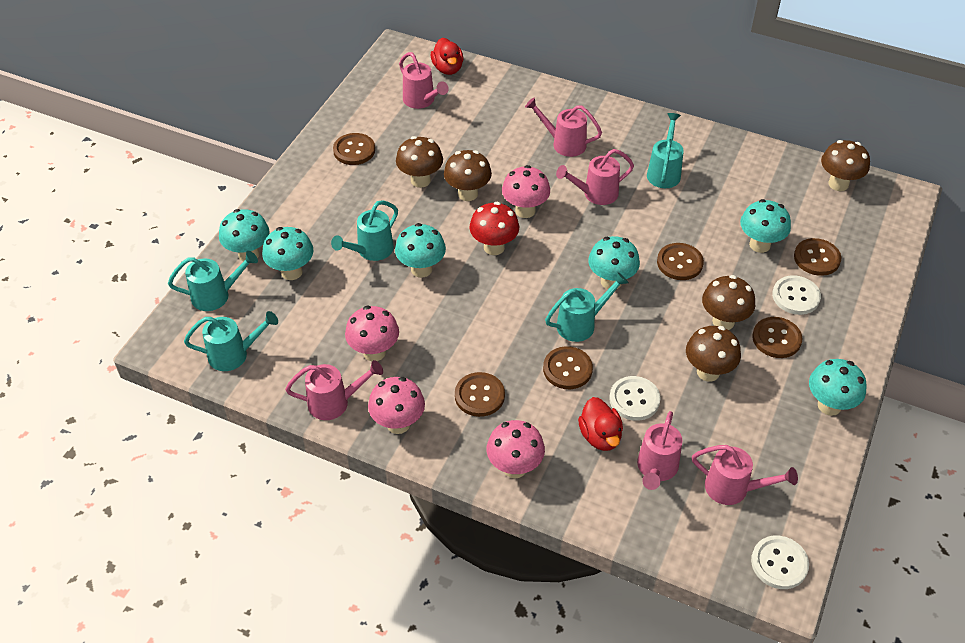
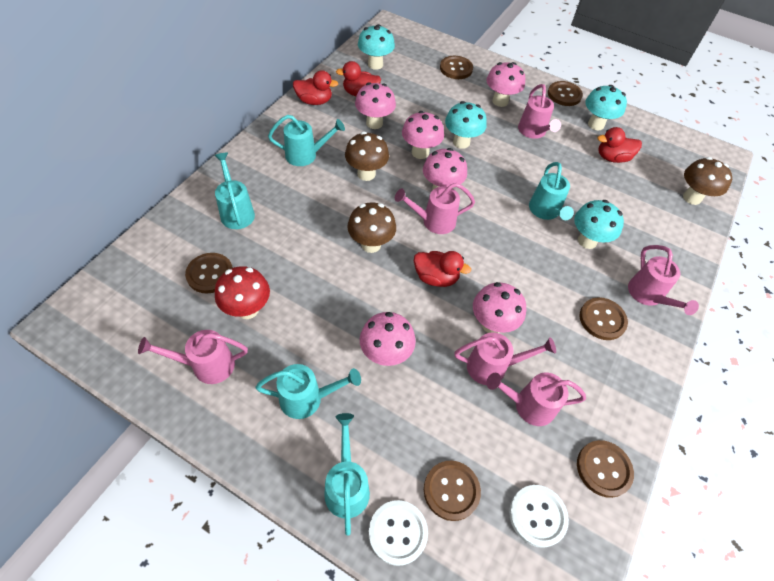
brown mushroom: 5 -> 3
pink mushroom: 4 -> 6
red duck: 2 -> 4
turquoise mushroom: 6 -> 4
white button: 3 -> 2

